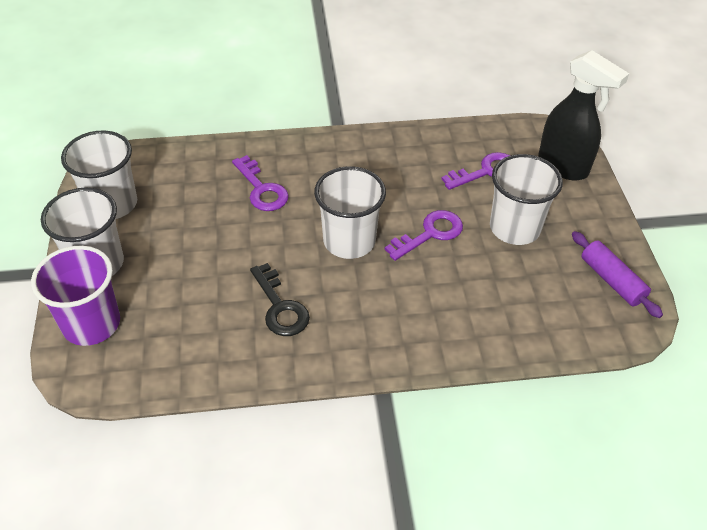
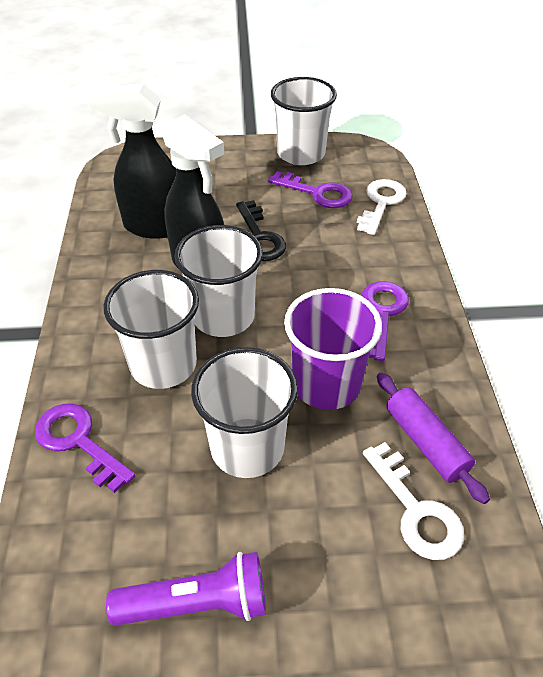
black spray bottle: 1 -> 2
purple flashlight: 0 -> 1
white key: 0 -> 2

